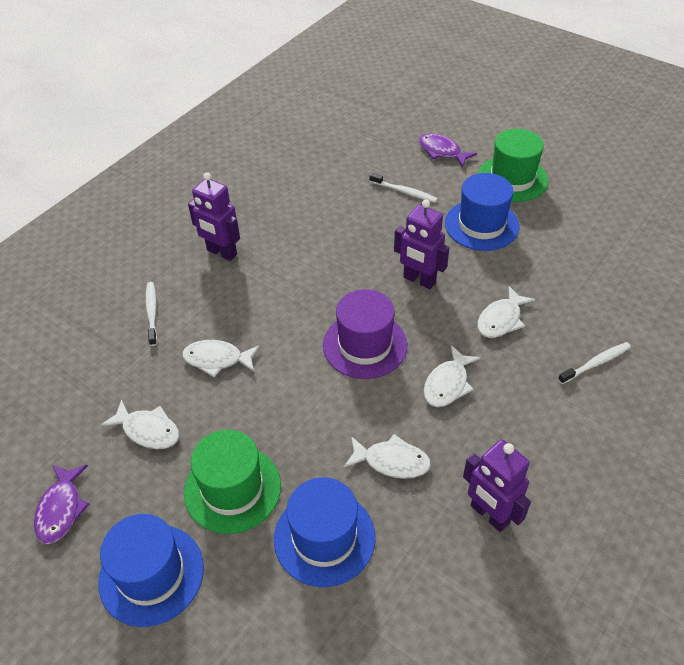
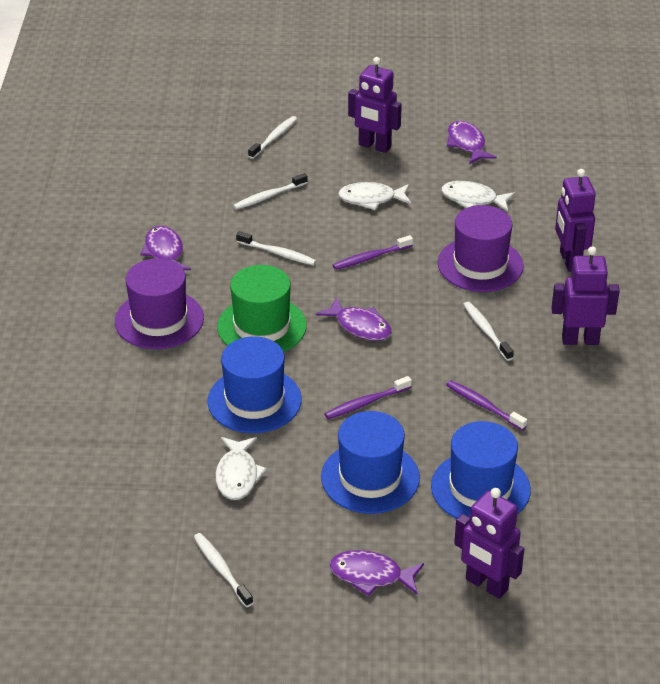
green hat: 2 -> 1
purple fish: 2 -> 4
purple hat: 1 -> 2
purple robot: 3 -> 4
purple toothbrush: 0 -> 3
white fish: 5 -> 3
white toothbrush: 3 -> 5

